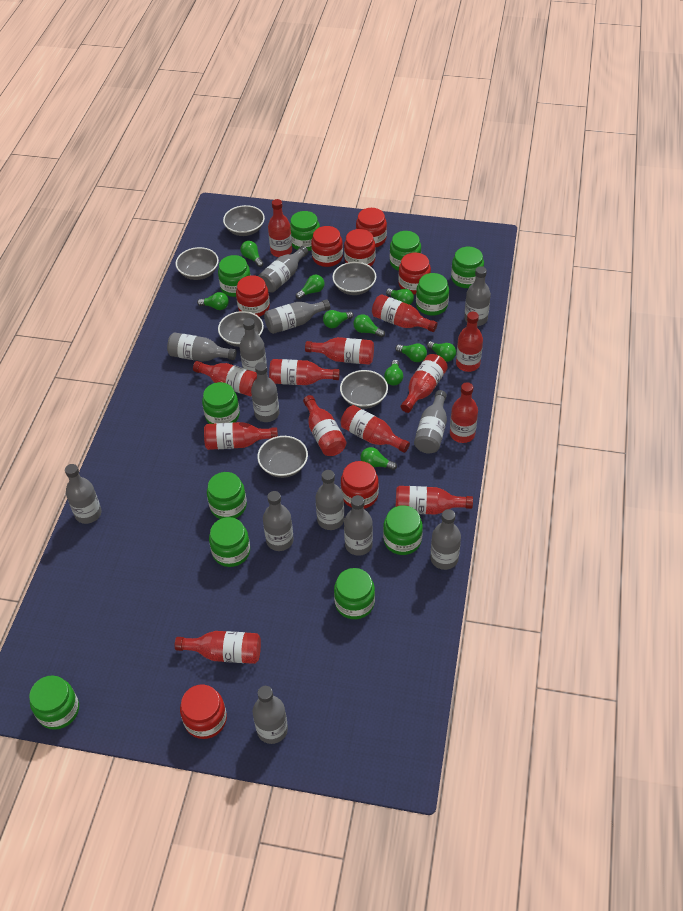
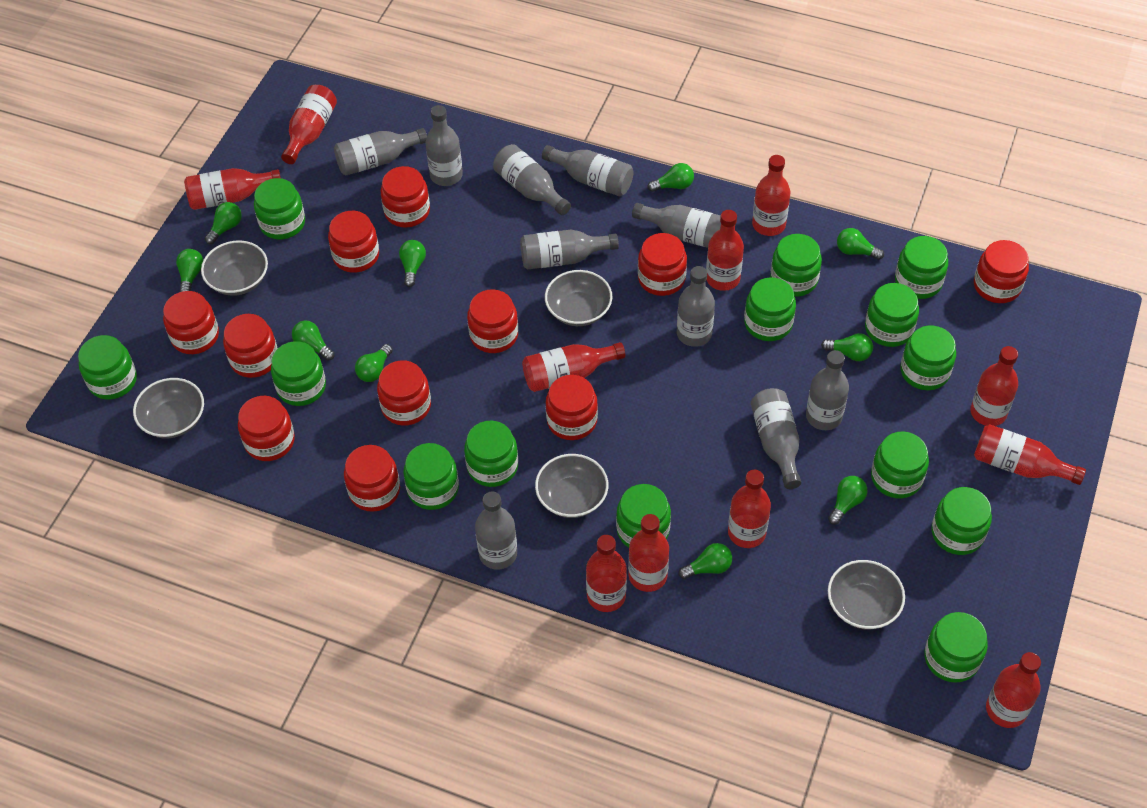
green jar: 11 -> 14
grey bottle: 13 -> 10
grey bowl: 6 -> 5
red bottle: 13 -> 11
red jar: 7 -> 11

